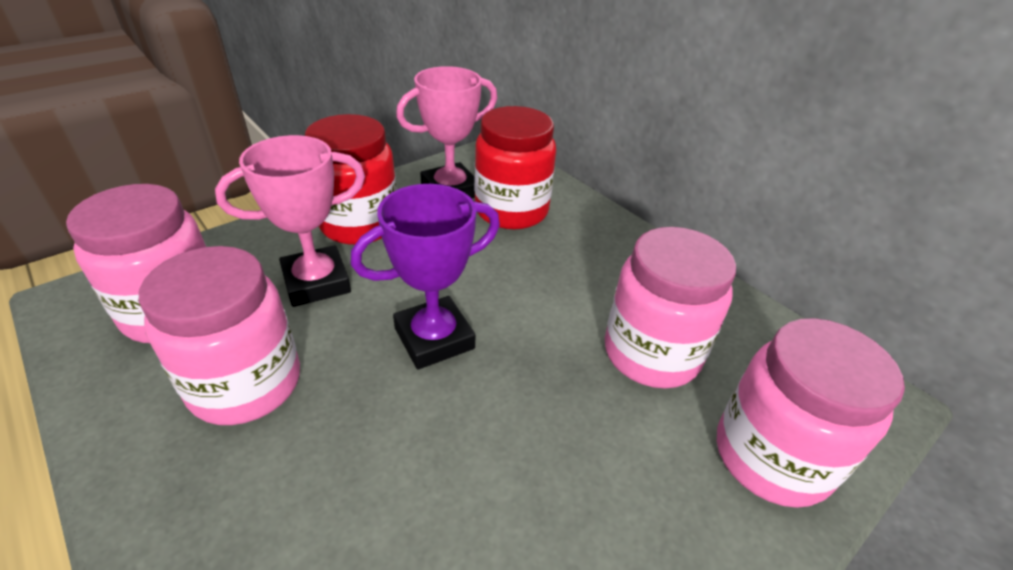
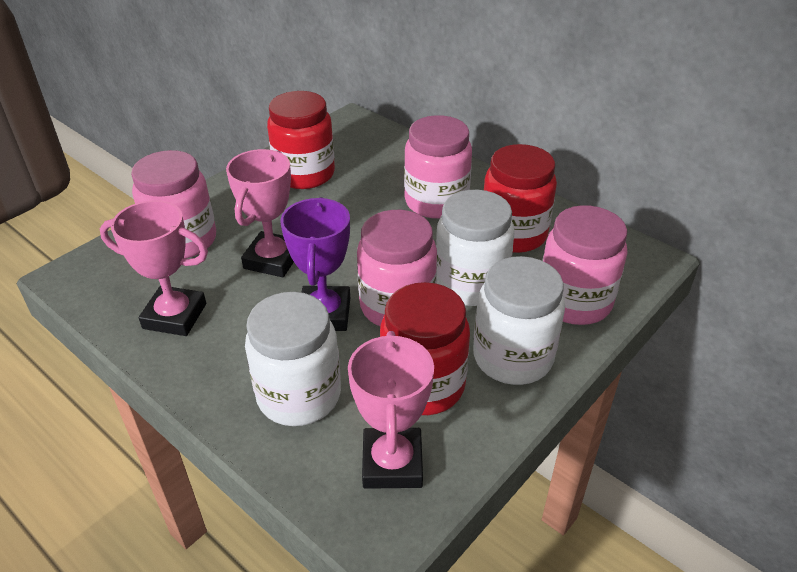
pink trophy: 2 -> 3
red jar: 2 -> 3
white jar: 0 -> 3

